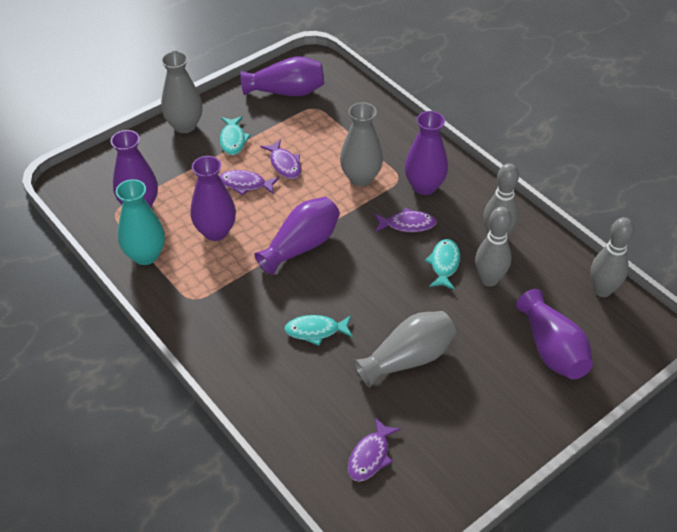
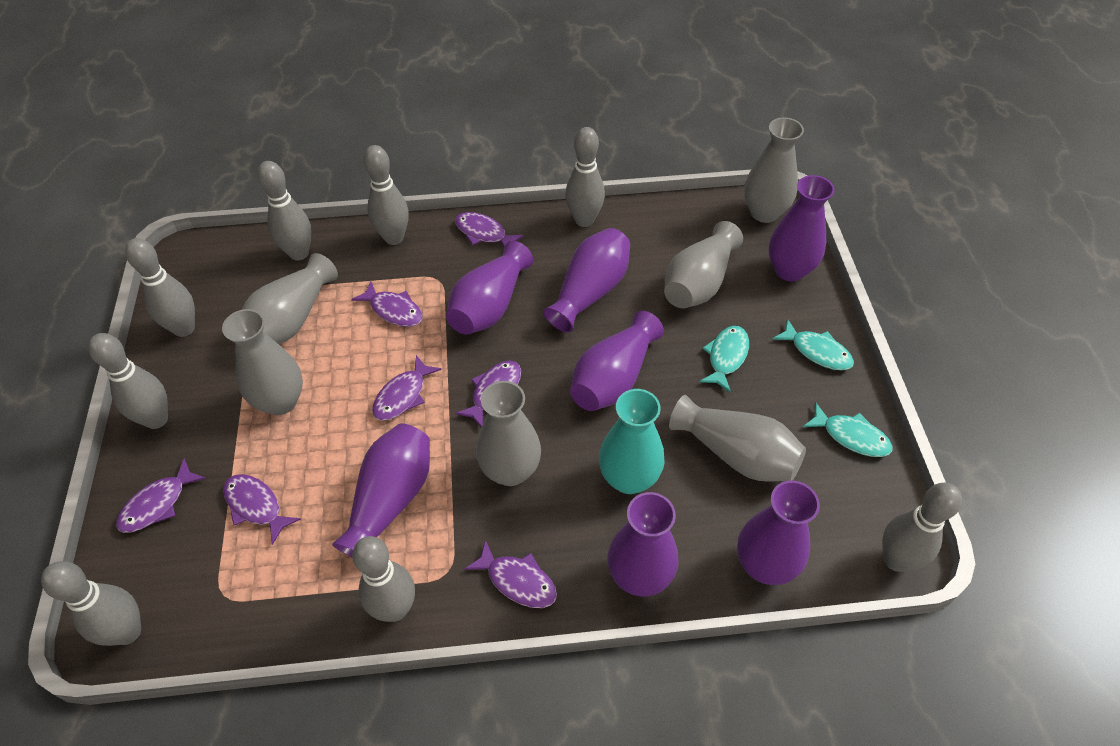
grey bowling pin: 3 -> 8
grey vase: 3 -> 6
purple fish: 4 -> 7
purple vase: 6 -> 7

